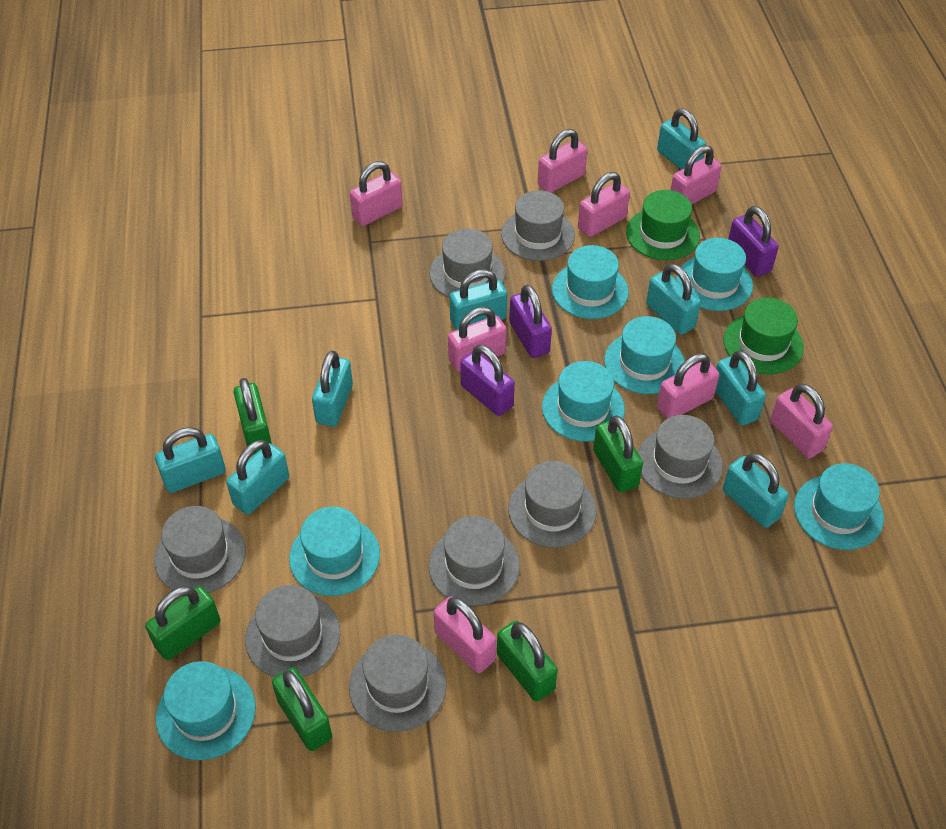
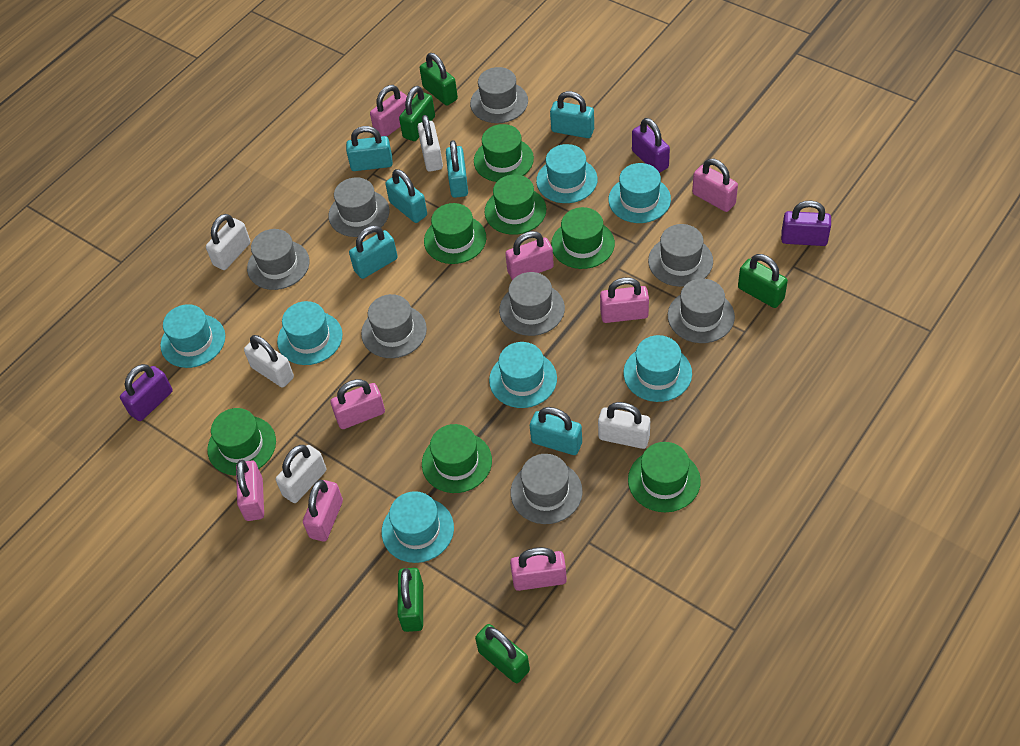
green hat: 2 -> 7
turquoise padlock: 8 -> 6
white padlock: 0 -> 5

